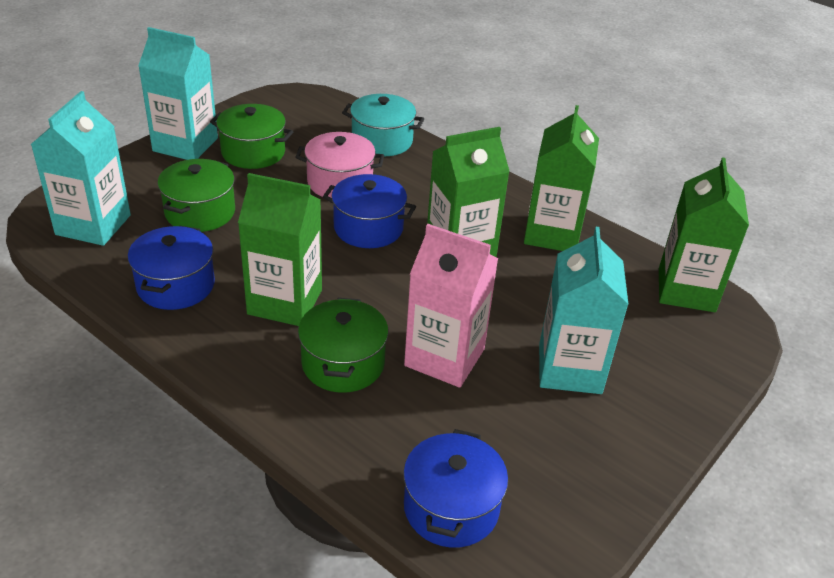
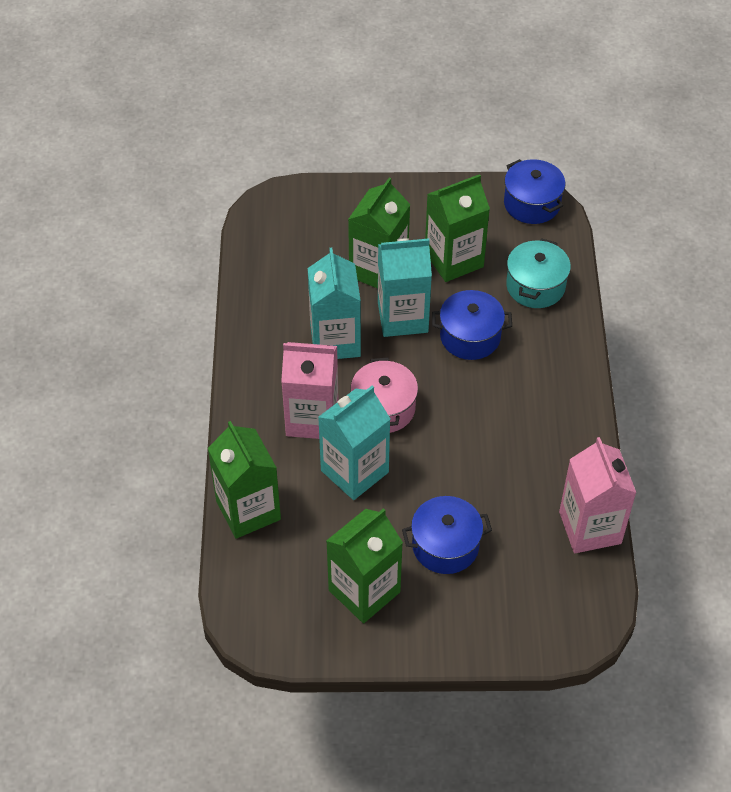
green pot: 3 -> 0
pink carton: 1 -> 2

